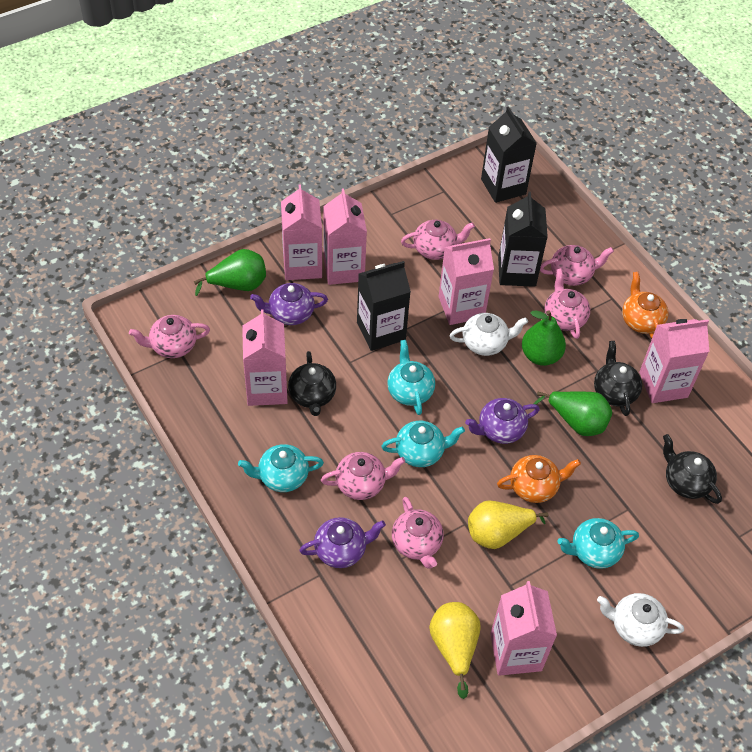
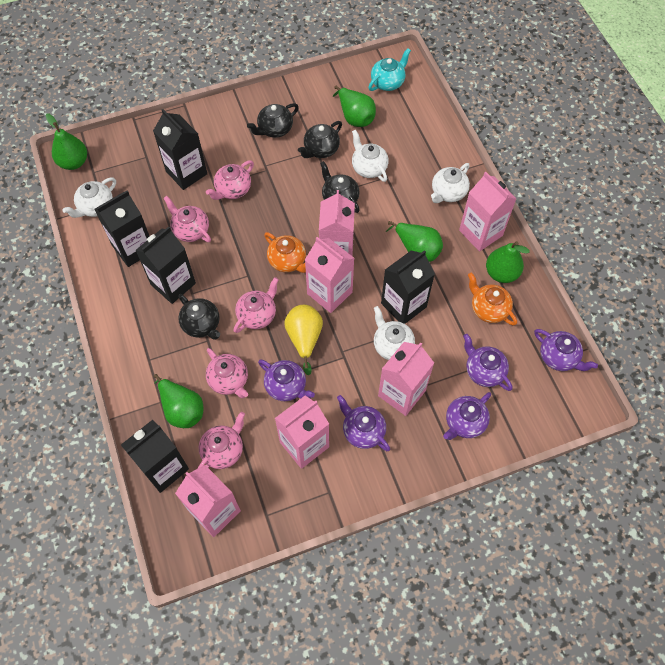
black carton: 3 -> 5
black teapot: 3 -> 4
green pear: 3 -> 5
pink teapot: 6 -> 5
purple teapot: 3 -> 5
turquoise teapot: 4 -> 1
white teapot: 2 -> 4
yellow pear: 2 -> 1

